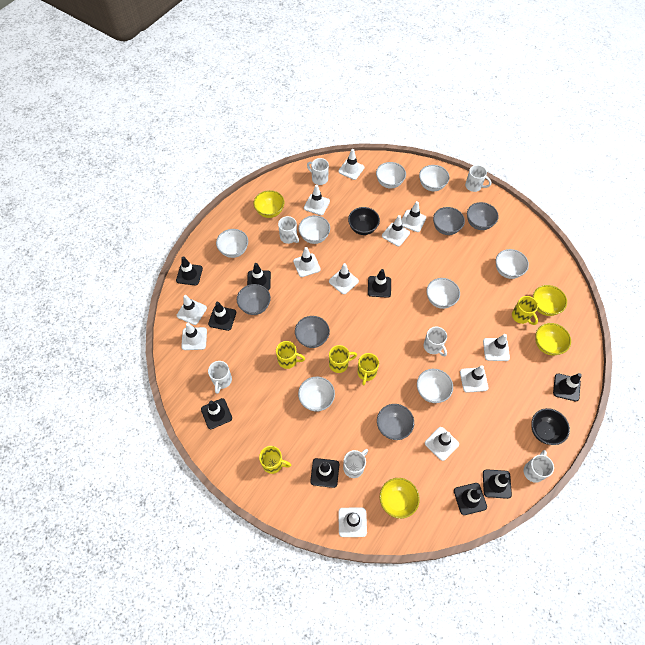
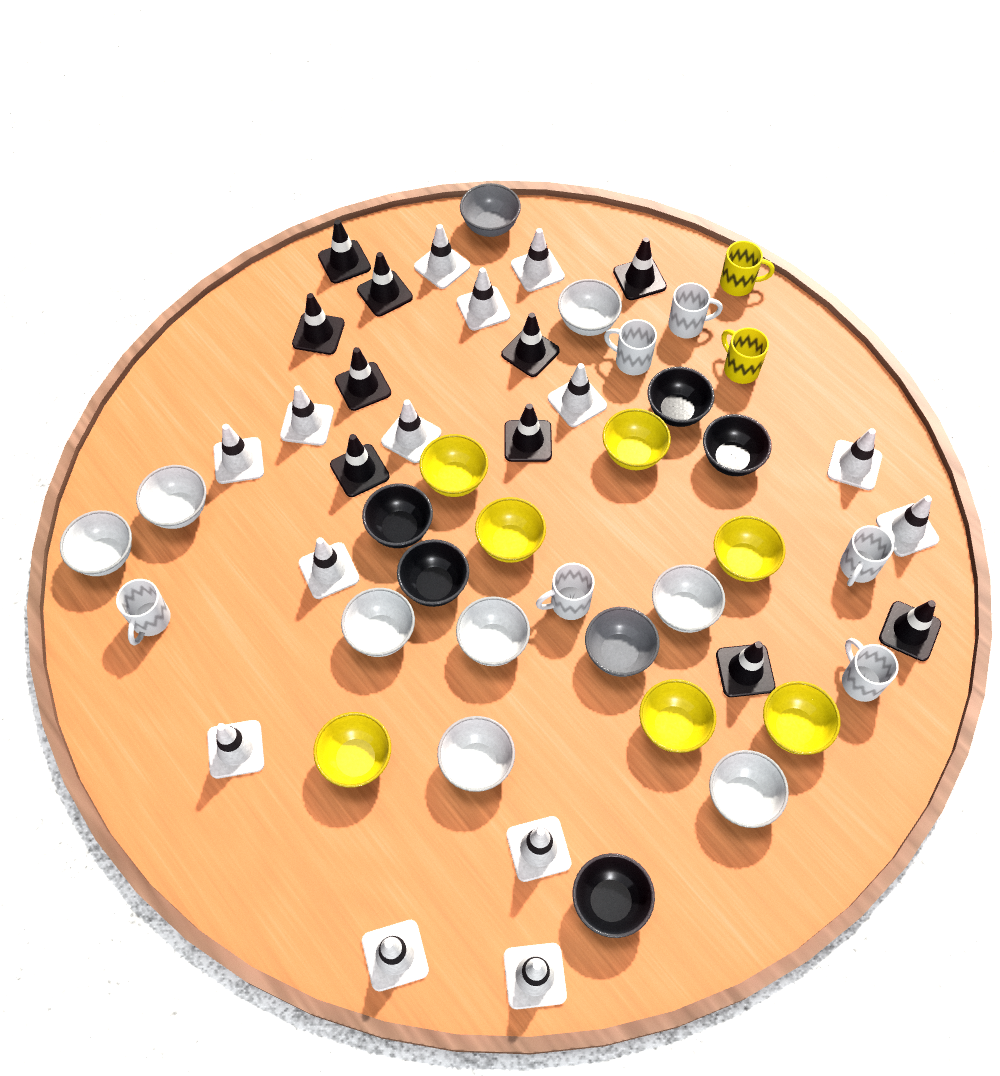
black bowl: 2 -> 5
black traffic cone: 9 -> 10
grey bowl: 5 -> 2
white mug: 7 -> 6
white traffic cone: 12 -> 14
yellow bowl: 4 -> 7
yellow mug: 5 -> 2

